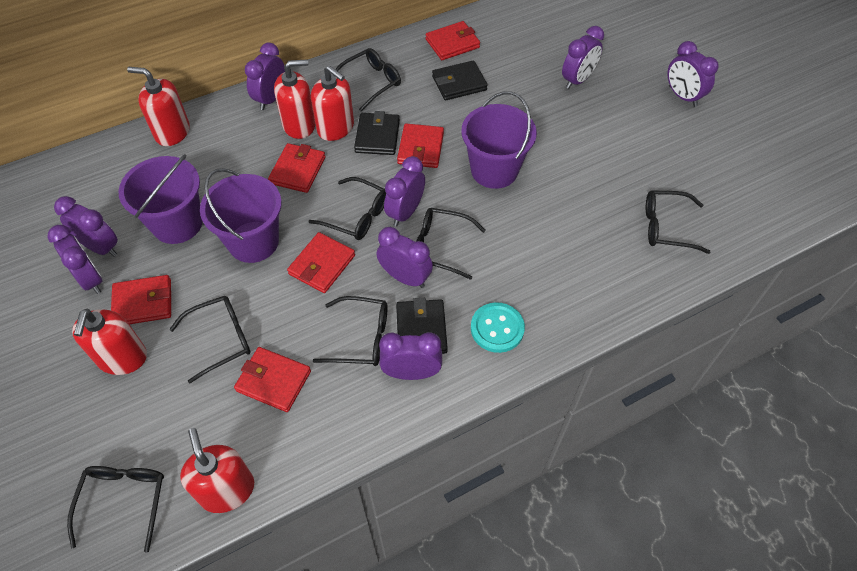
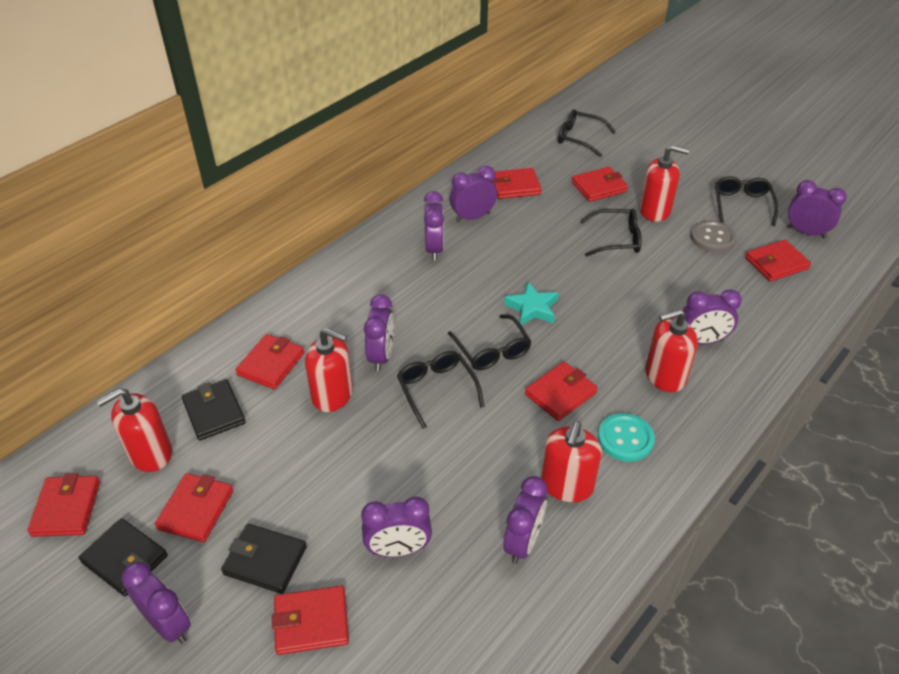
black glasses: 7 -> 5
grey button: 0 -> 1
purple bucket: 3 -> 0
red wallet: 6 -> 8
turquoise star: 0 -> 1

